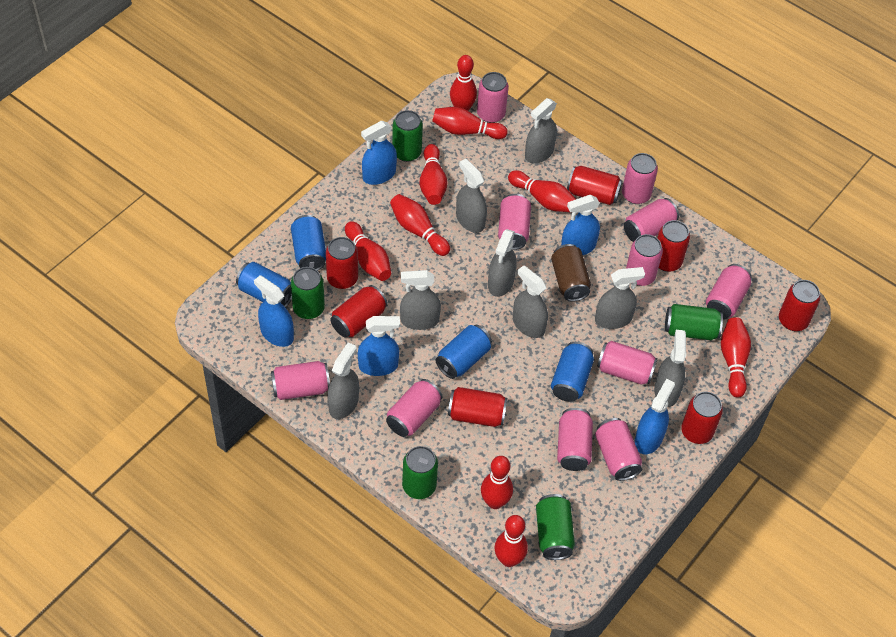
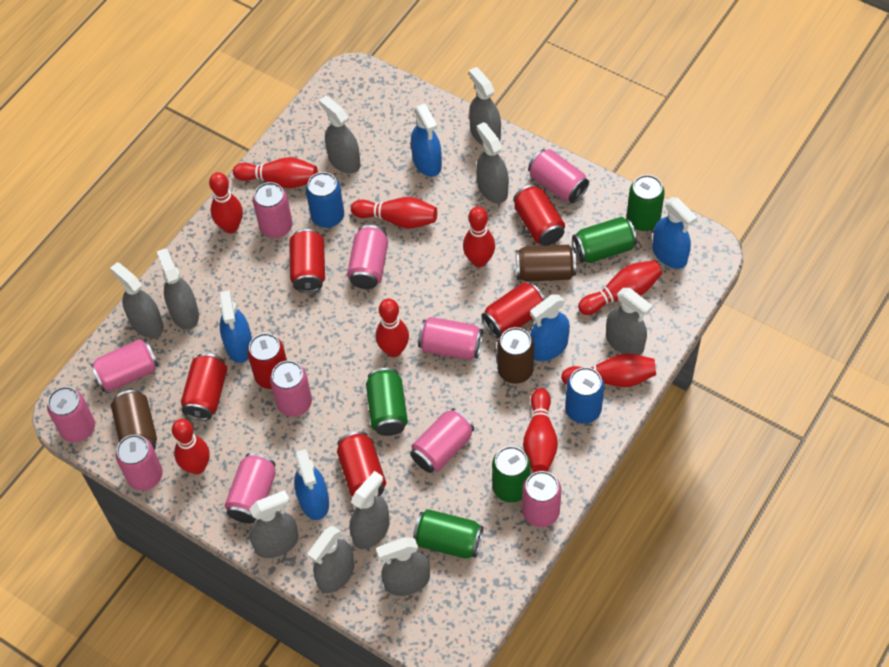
blue can: 4 -> 2
brown can: 1 -> 3
grey spray bottle: 8 -> 10
red can: 7 -> 6

